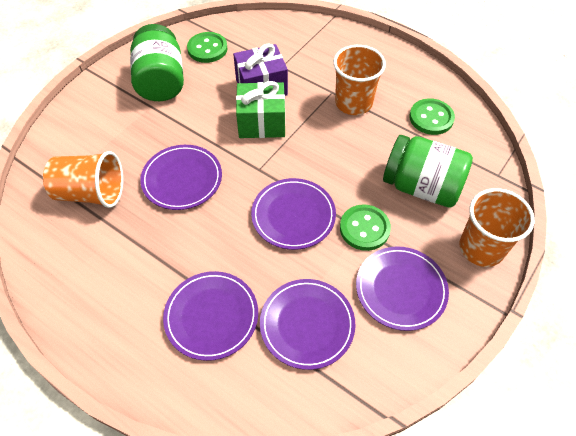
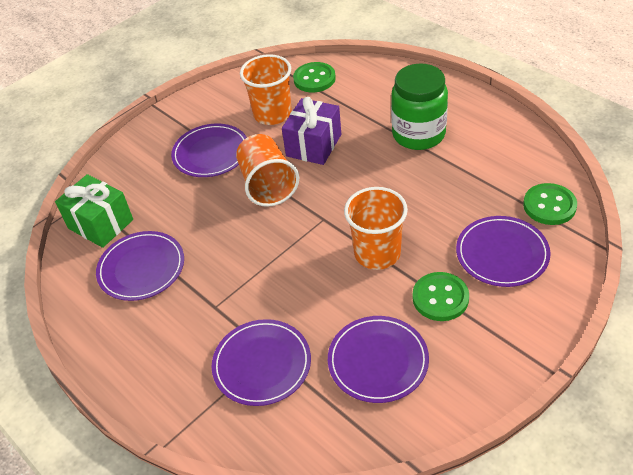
green jar: 2 -> 1

